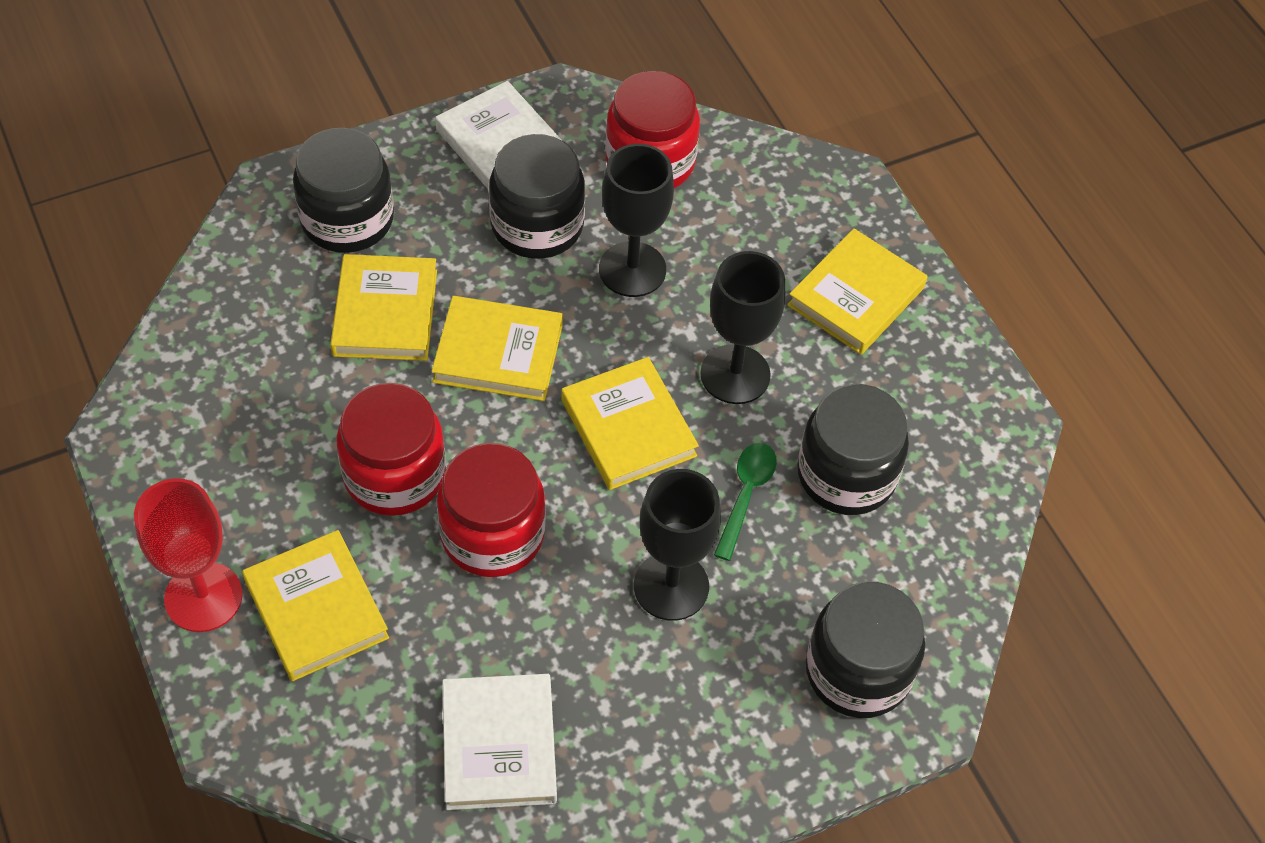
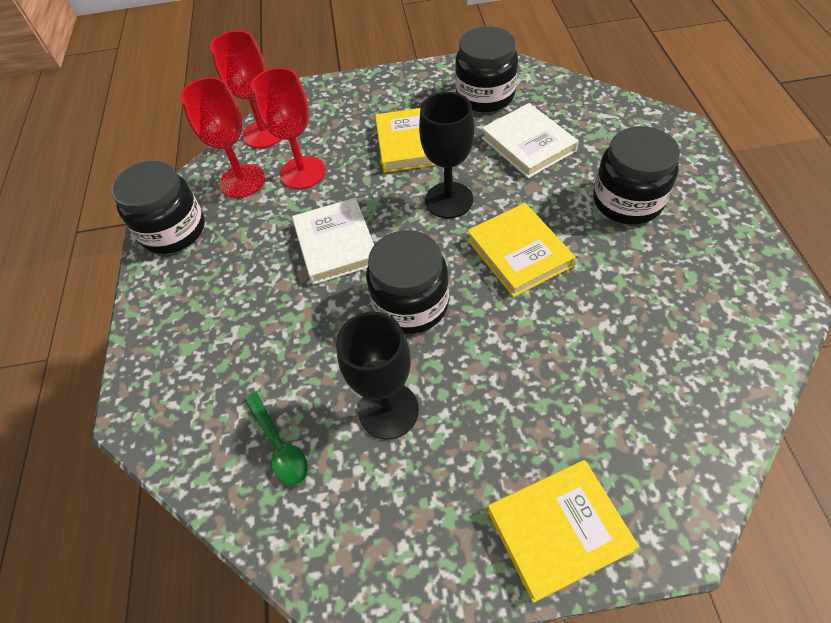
black goblet: 3 -> 2
red goblet: 1 -> 3
red jar: 3 -> 0
yellow book: 5 -> 3

